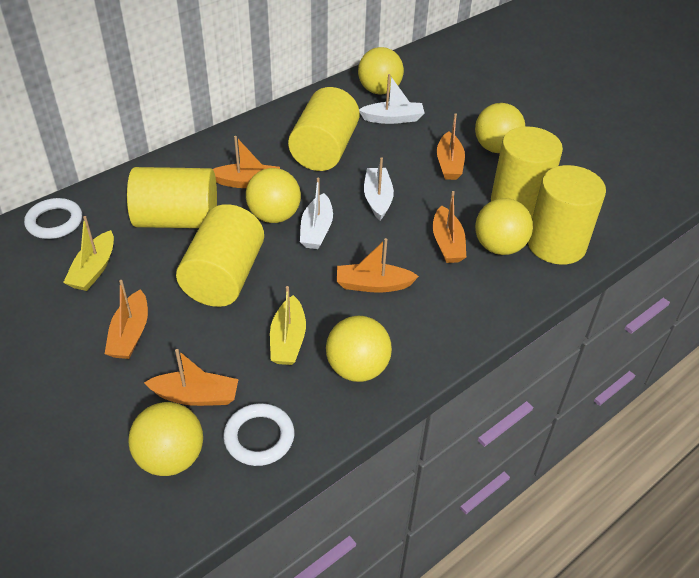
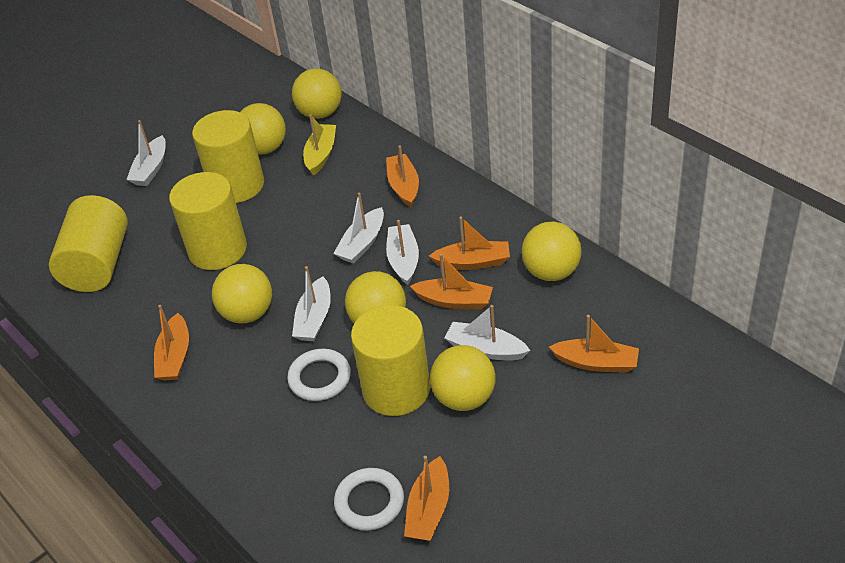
white boat: 3 -> 5
yellow boat: 2 -> 1
yellow cylinder: 5 -> 4

